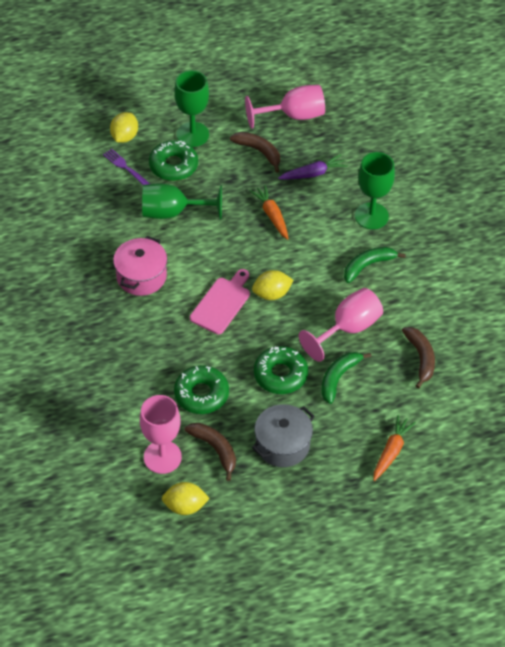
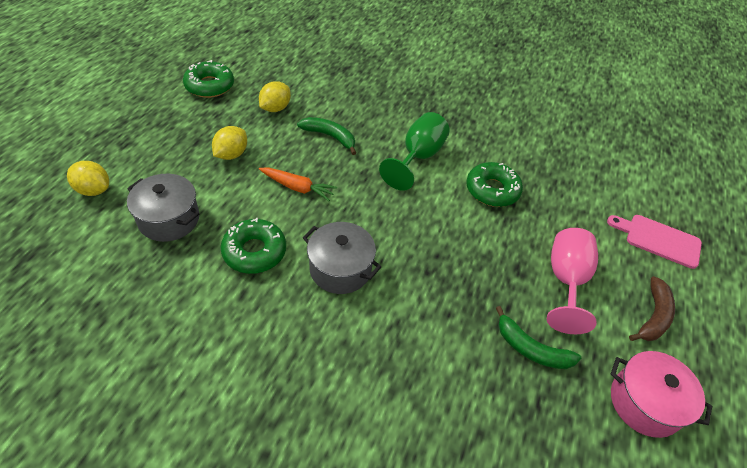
brown banana: 3 -> 1
green goblet: 3 -> 1
grey pot: 1 -> 2
orange carrot: 2 -> 1
pink goblet: 3 -> 1
purple carrot: 1 -> 0
purple fork: 1 -> 0

